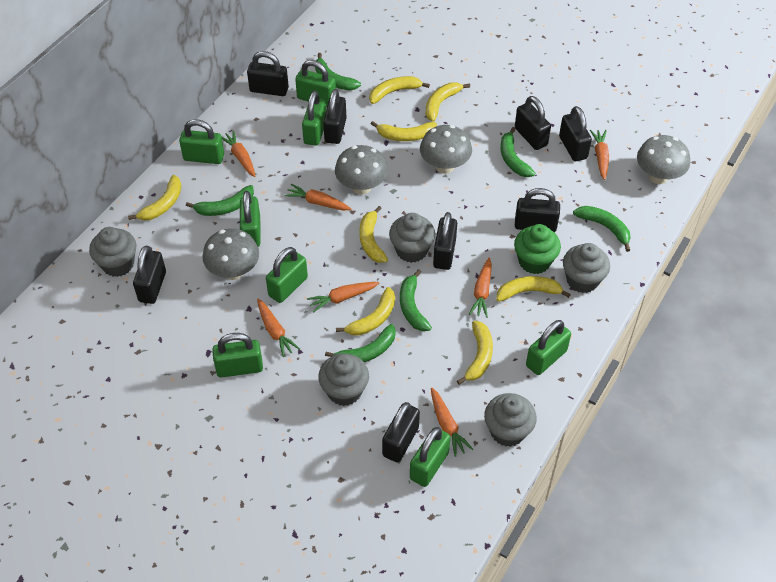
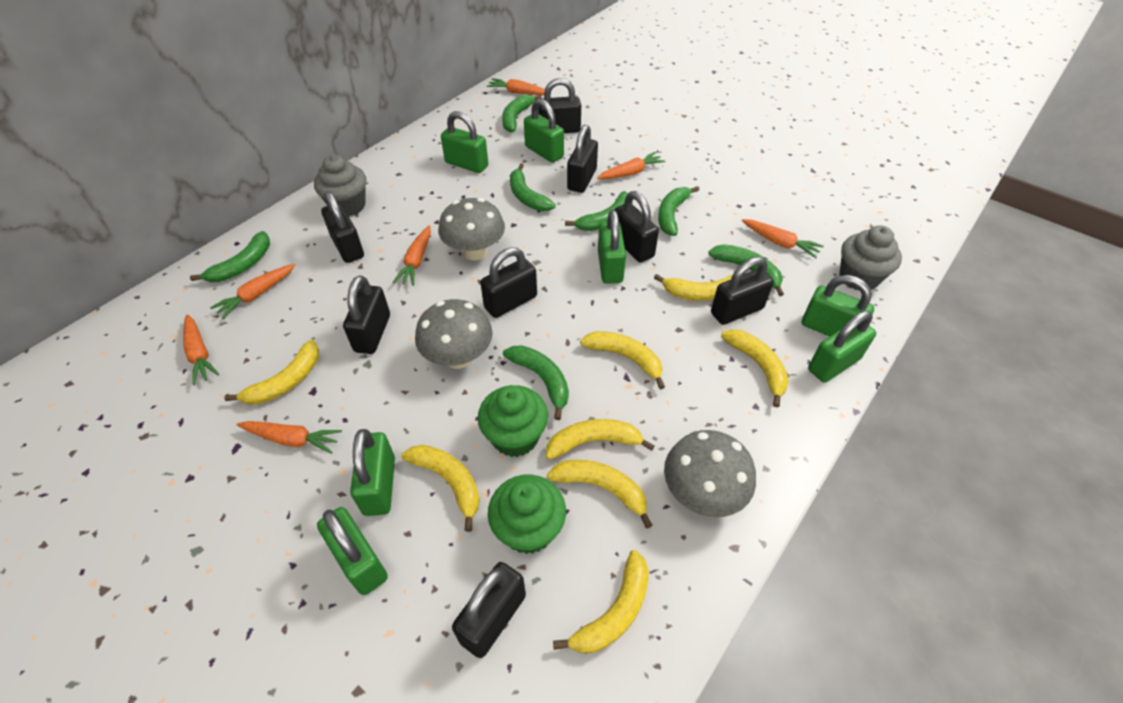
green banana: 6 -> 7
green cupcake: 1 -> 2
green padlock: 8 -> 7
grey cupcake: 5 -> 2
grey mushroom: 4 -> 3

